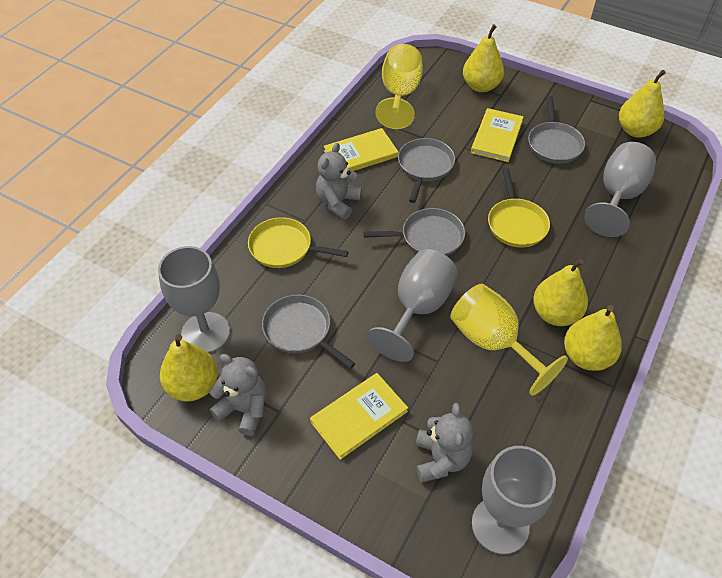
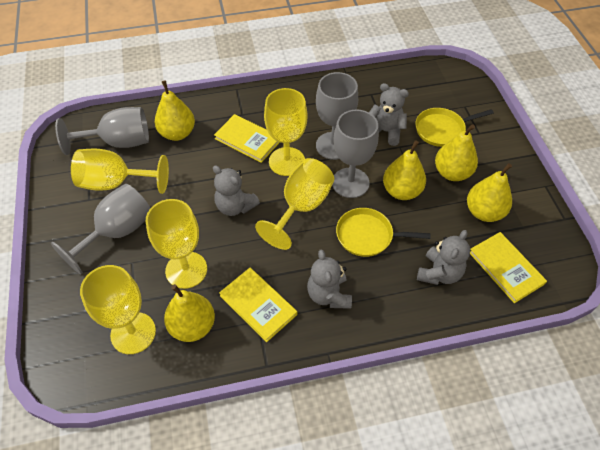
grey pan: 4 -> 0
grey teddy bear: 3 -> 4
yellow goblet: 2 -> 5

